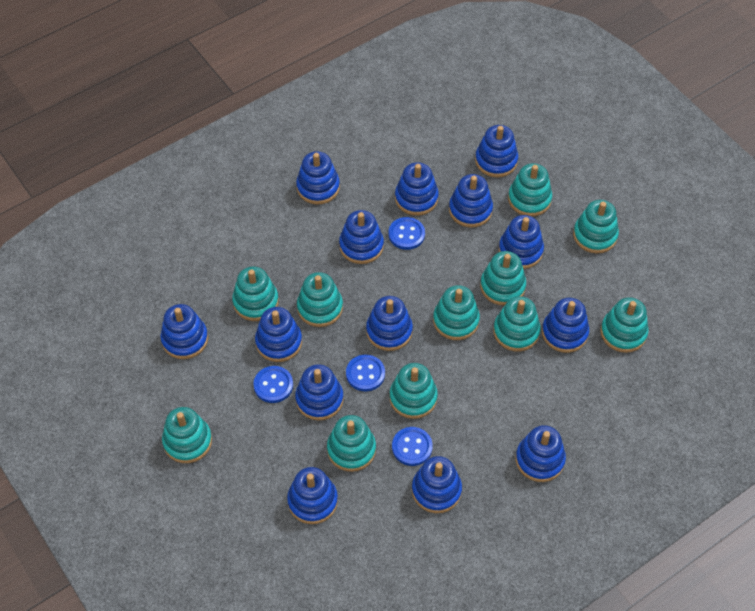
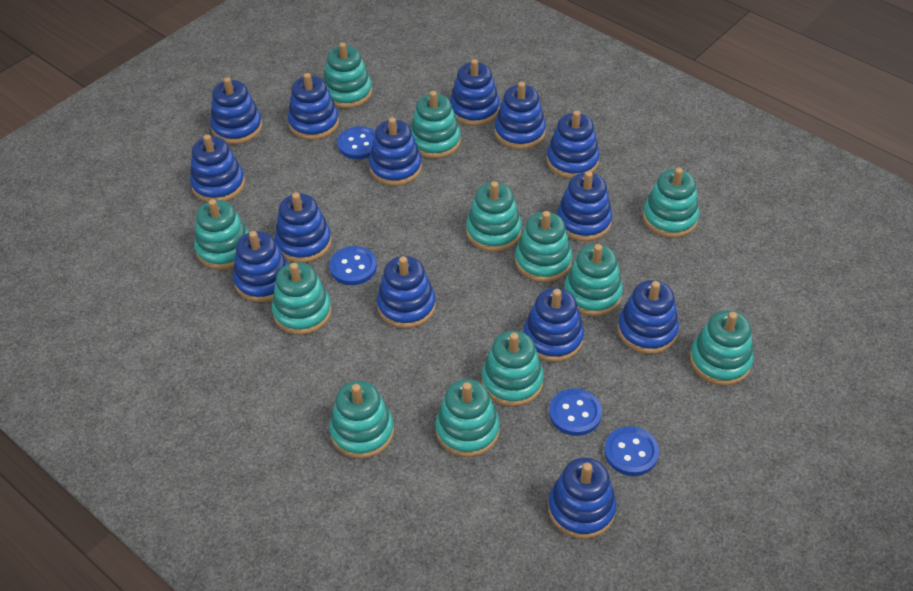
turquoise stacking toy: 11 -> 12

